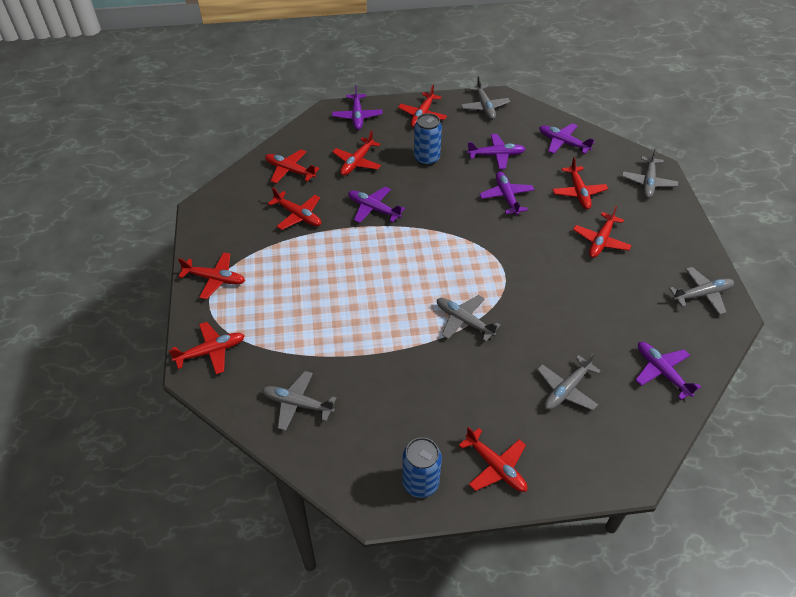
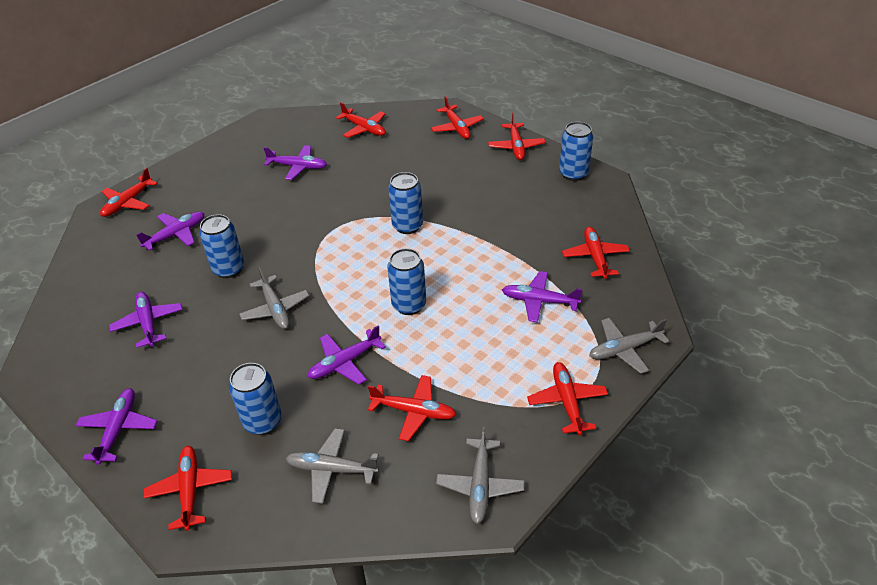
blue can: 2 -> 5
grey plane: 6 -> 4
red plane: 9 -> 8

